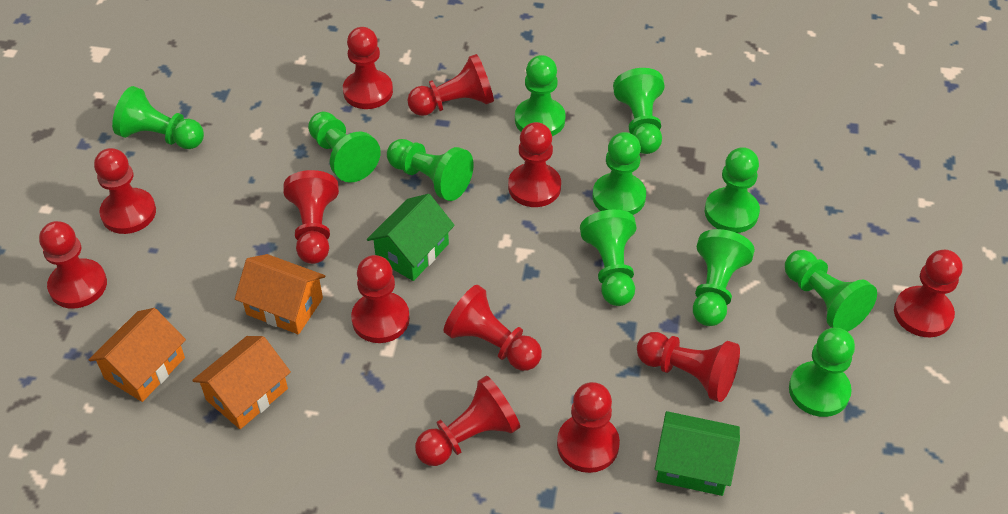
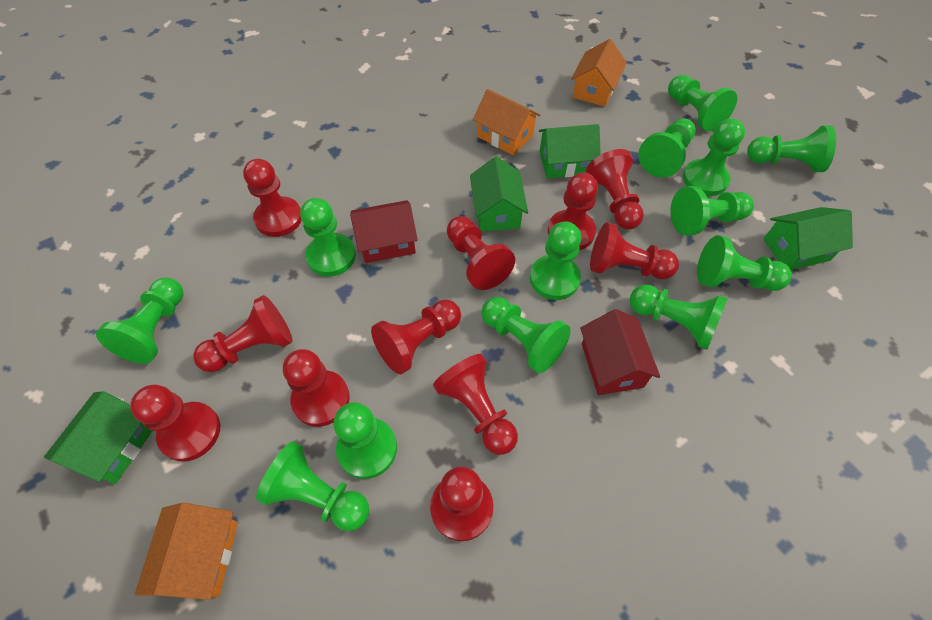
green house: 2 -> 4
green pawn: 11 -> 13
red house: 0 -> 2
red pawn: 12 -> 11

